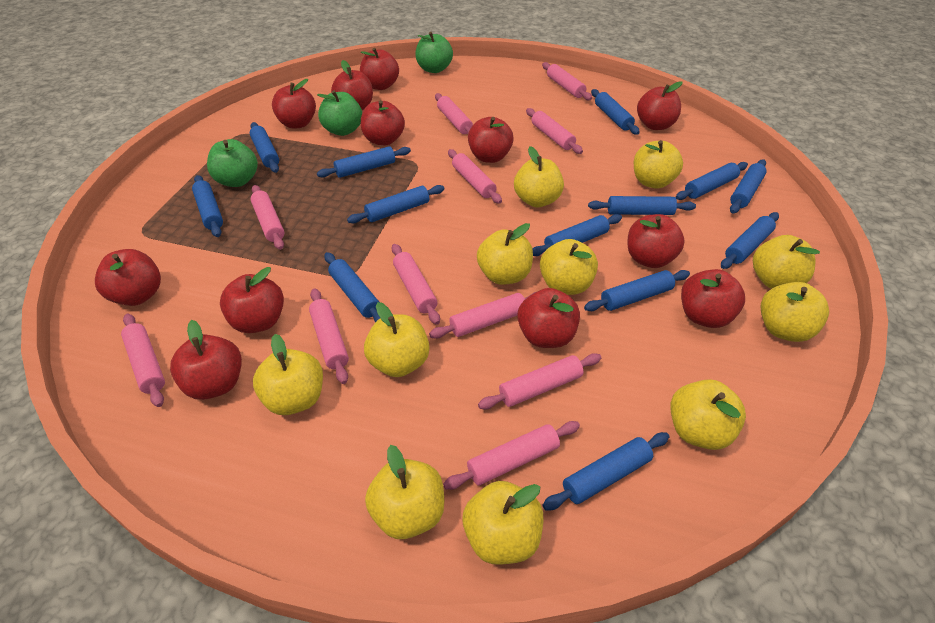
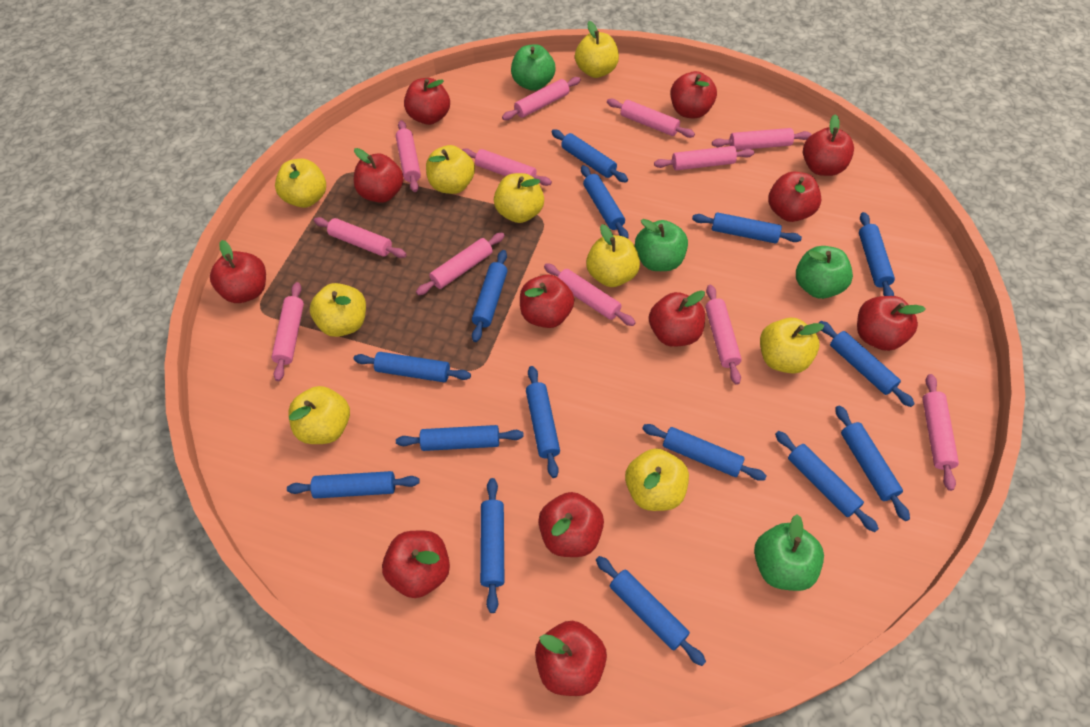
blue rolling pin: 13 -> 15
green apple: 3 -> 4
pink rolling pin: 11 -> 12
yellow apple: 11 -> 9

